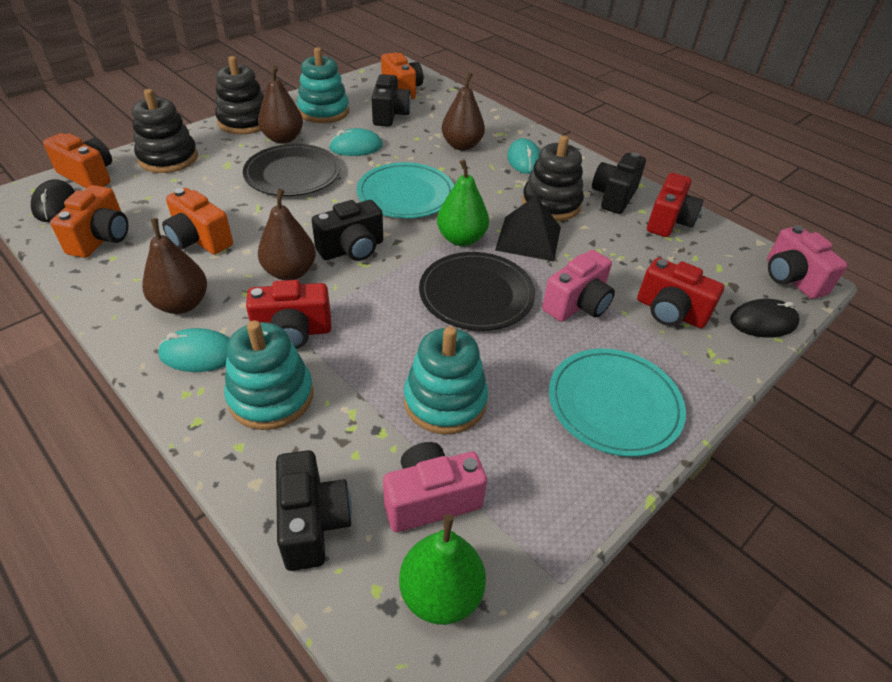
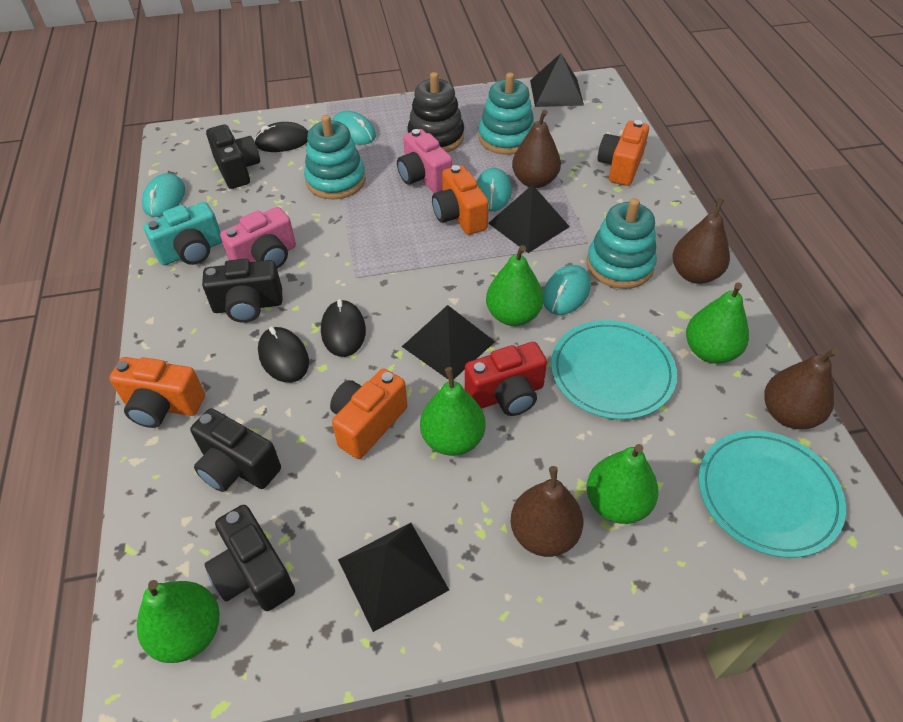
black mouse: 2 -> 3
black plate: 2 -> 0
black pyramid: 1 -> 4
black stacking toy: 3 -> 1
green pear: 2 -> 5
pink camera: 3 -> 2
red camera: 3 -> 1
turquoise camera: 0 -> 1
turquoise mouse: 3 -> 4

